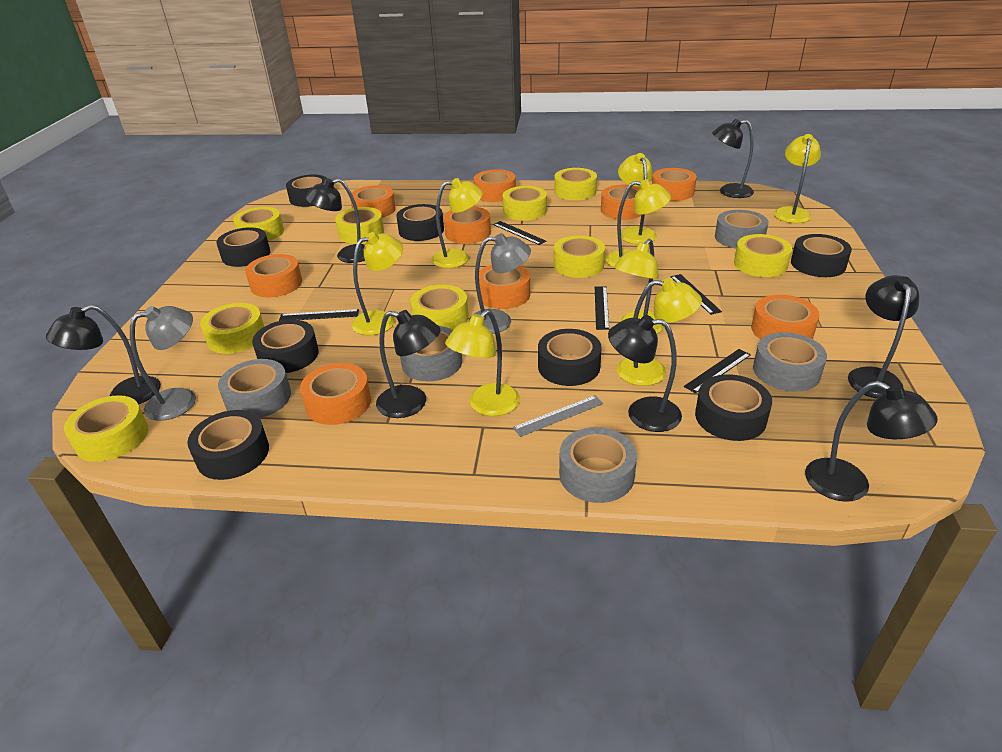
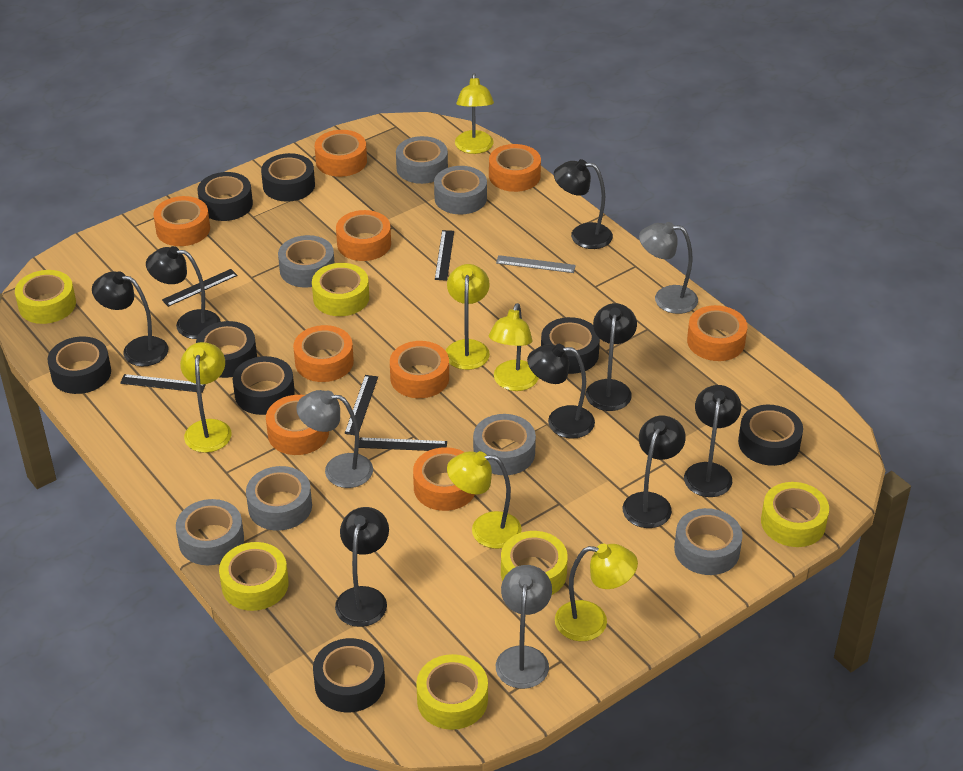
black lamp: 7 -> 8
grey lamp: 2 -> 3
grey tape: 5 -> 7
yellow lamp: 8 -> 6
yellow tape: 9 -> 6

